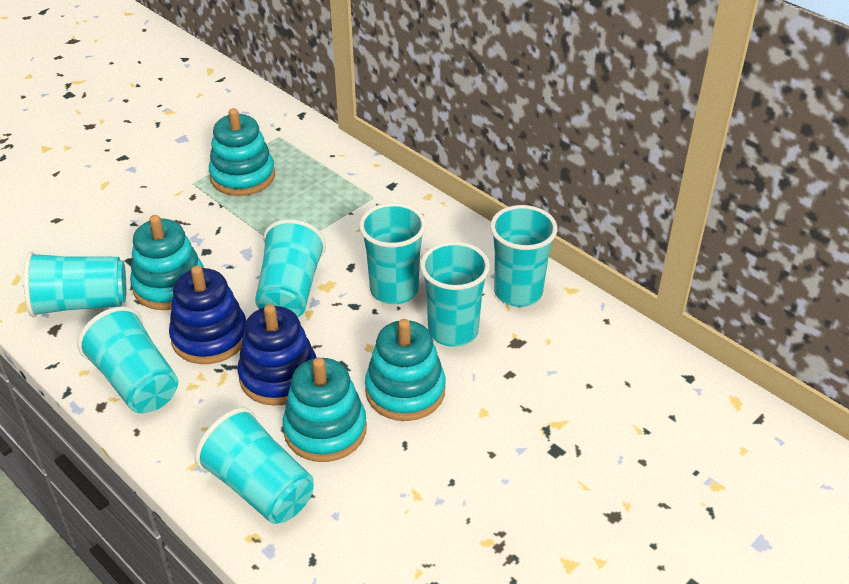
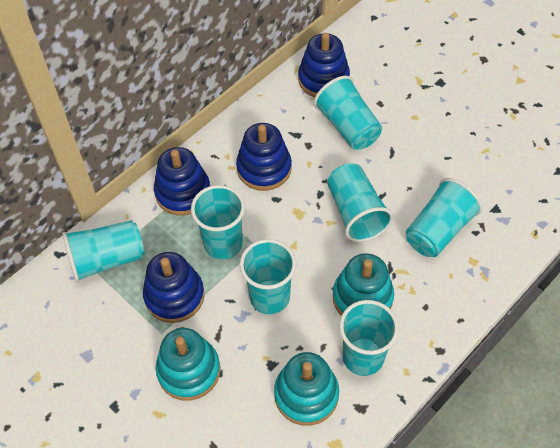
blue stacking toy: 2 -> 4
turquoise stacking toy: 4 -> 3

